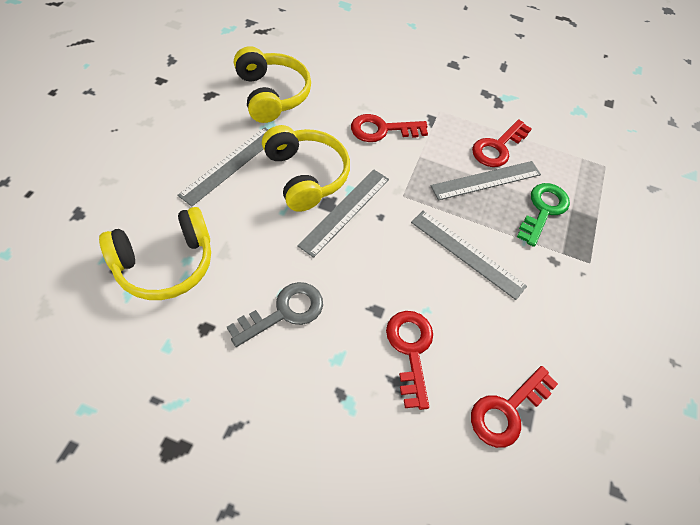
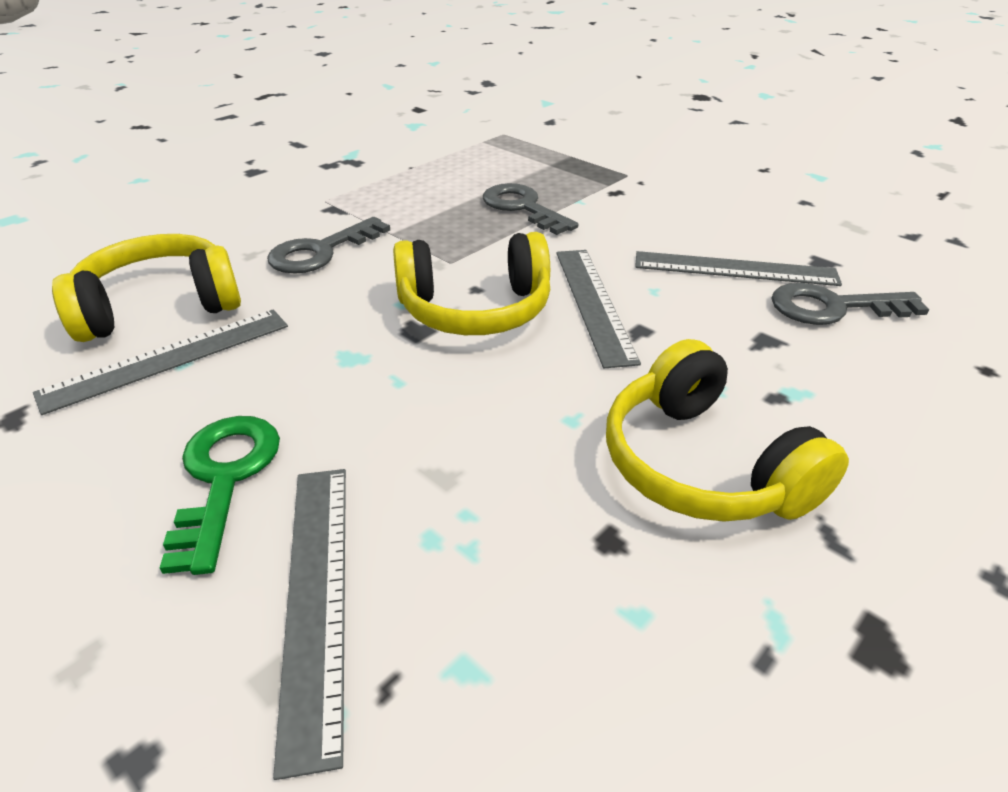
grey key: 1 -> 3
red key: 4 -> 0

